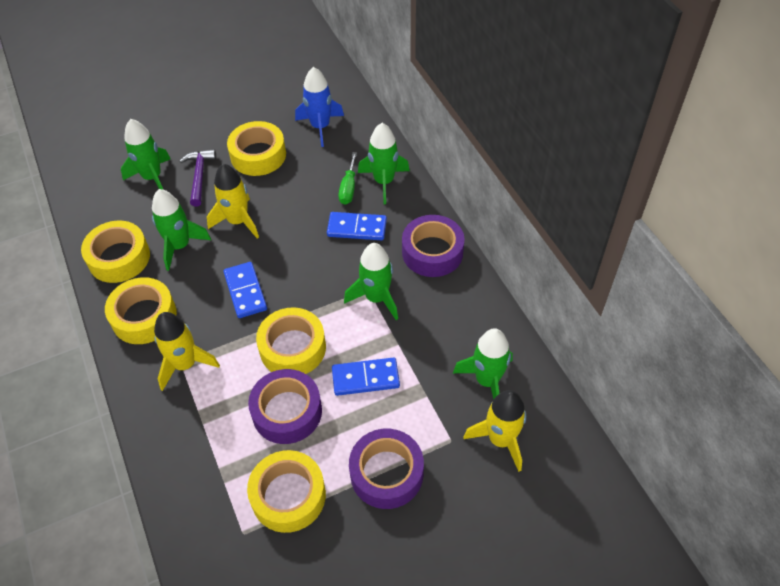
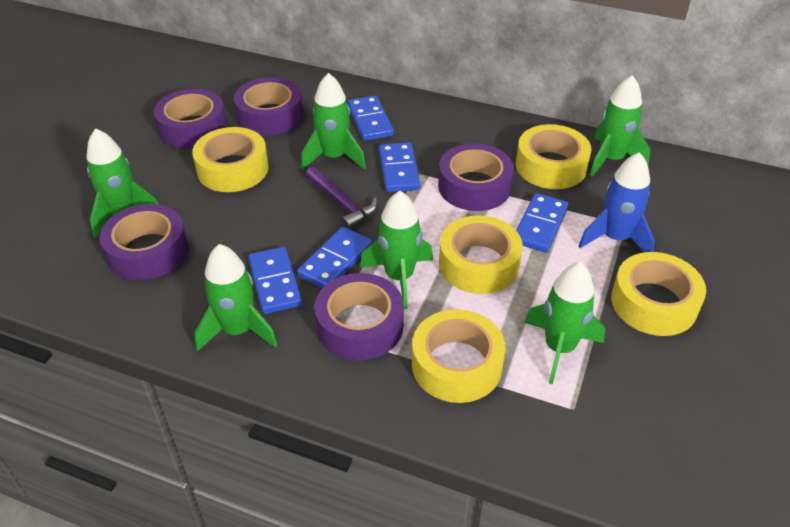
blue domino: 3 -> 5
green rocket: 5 -> 6
green screwdriver: 1 -> 0
purple tape: 3 -> 5
yellow rocket: 3 -> 0

